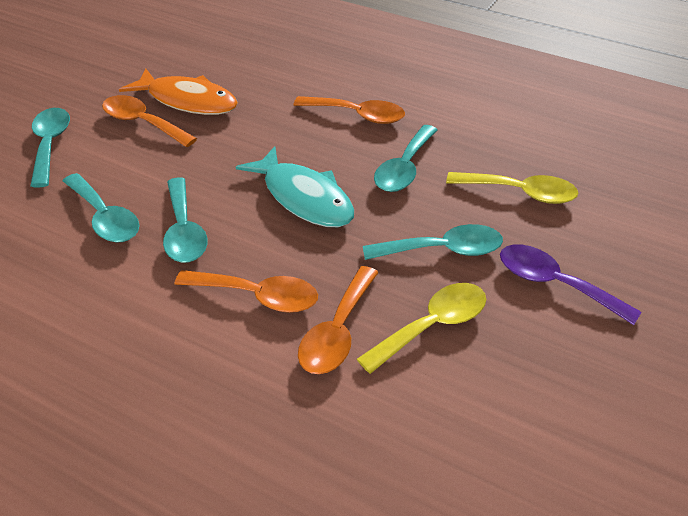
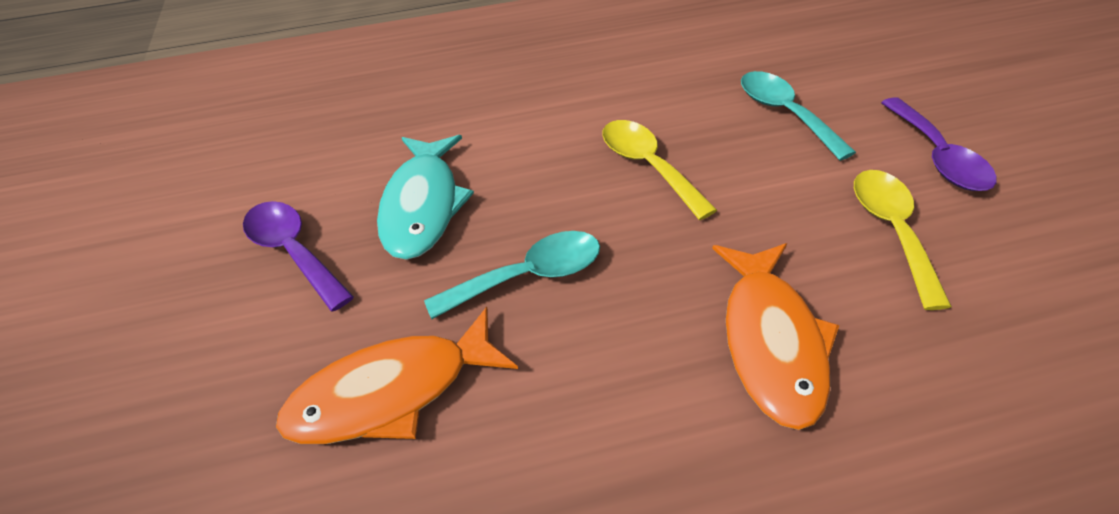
orange fish: 1 -> 2
orange spoon: 4 -> 0
purple spoon: 1 -> 2
turquoise spoon: 5 -> 2

